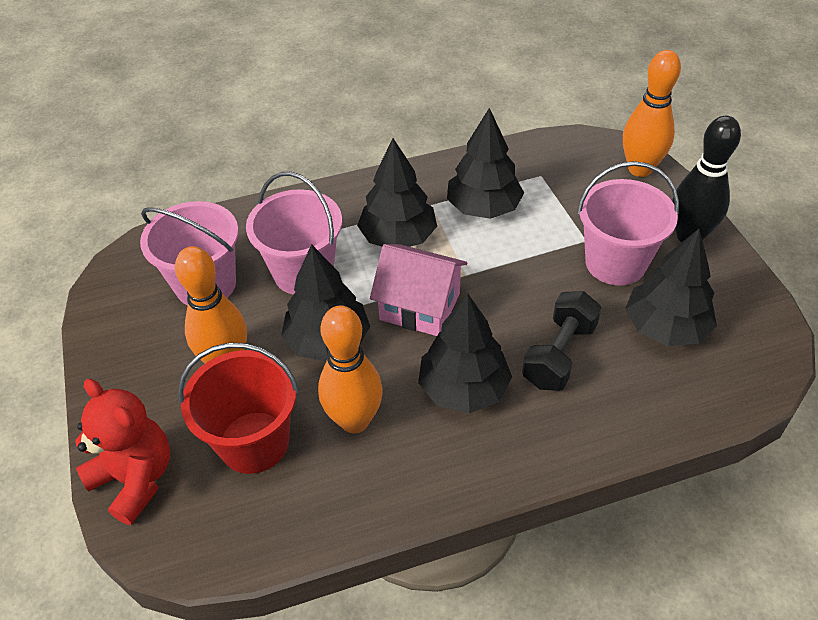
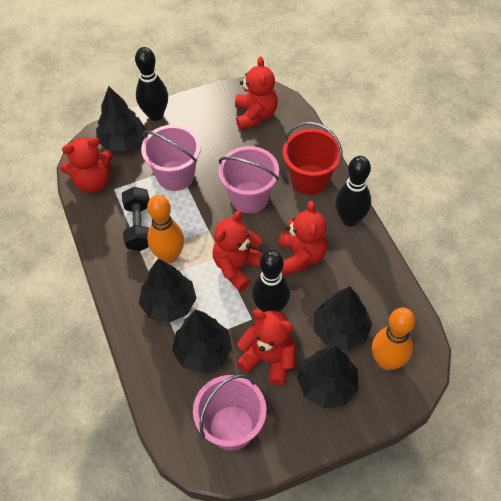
black bowling pin: 1 -> 3
orange bowling pin: 3 -> 2
pink house: 1 -> 0
red teddy bear: 1 -> 5

